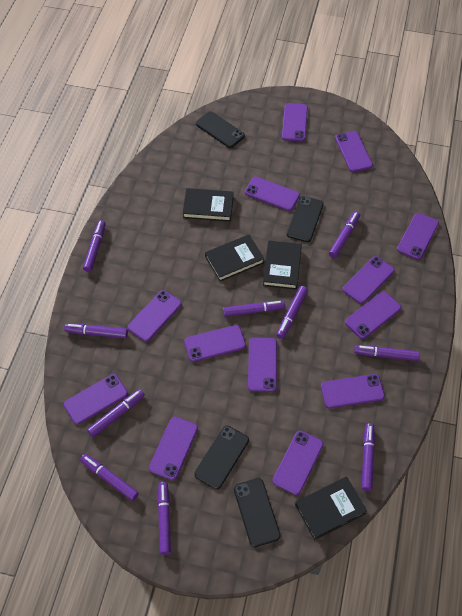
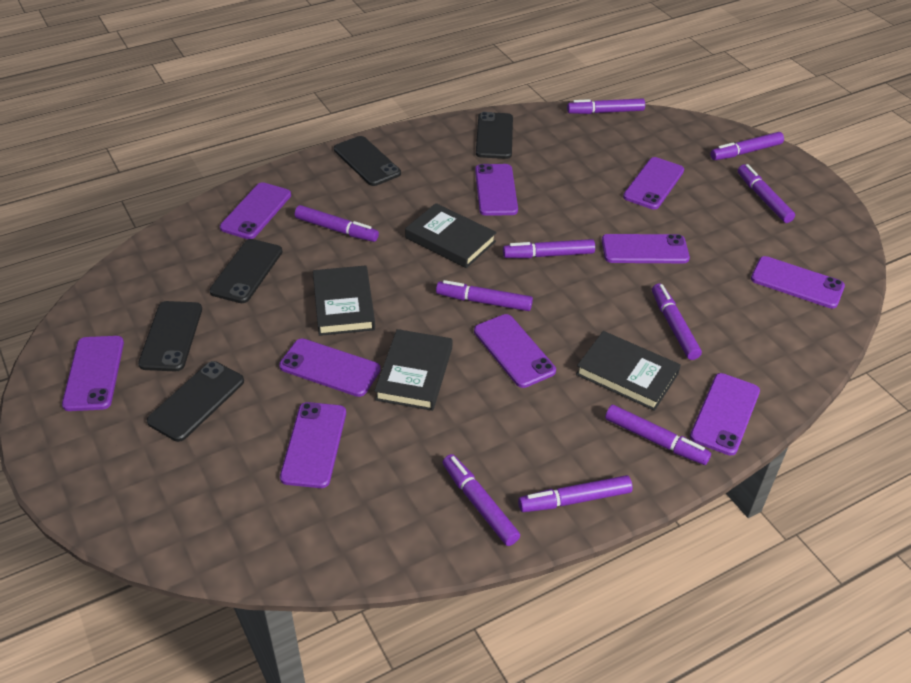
black phone: 4 -> 5
purple phone: 13 -> 10

